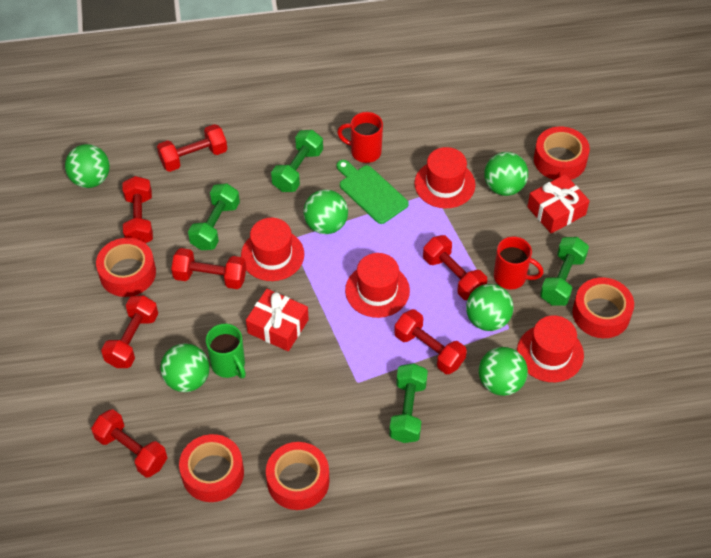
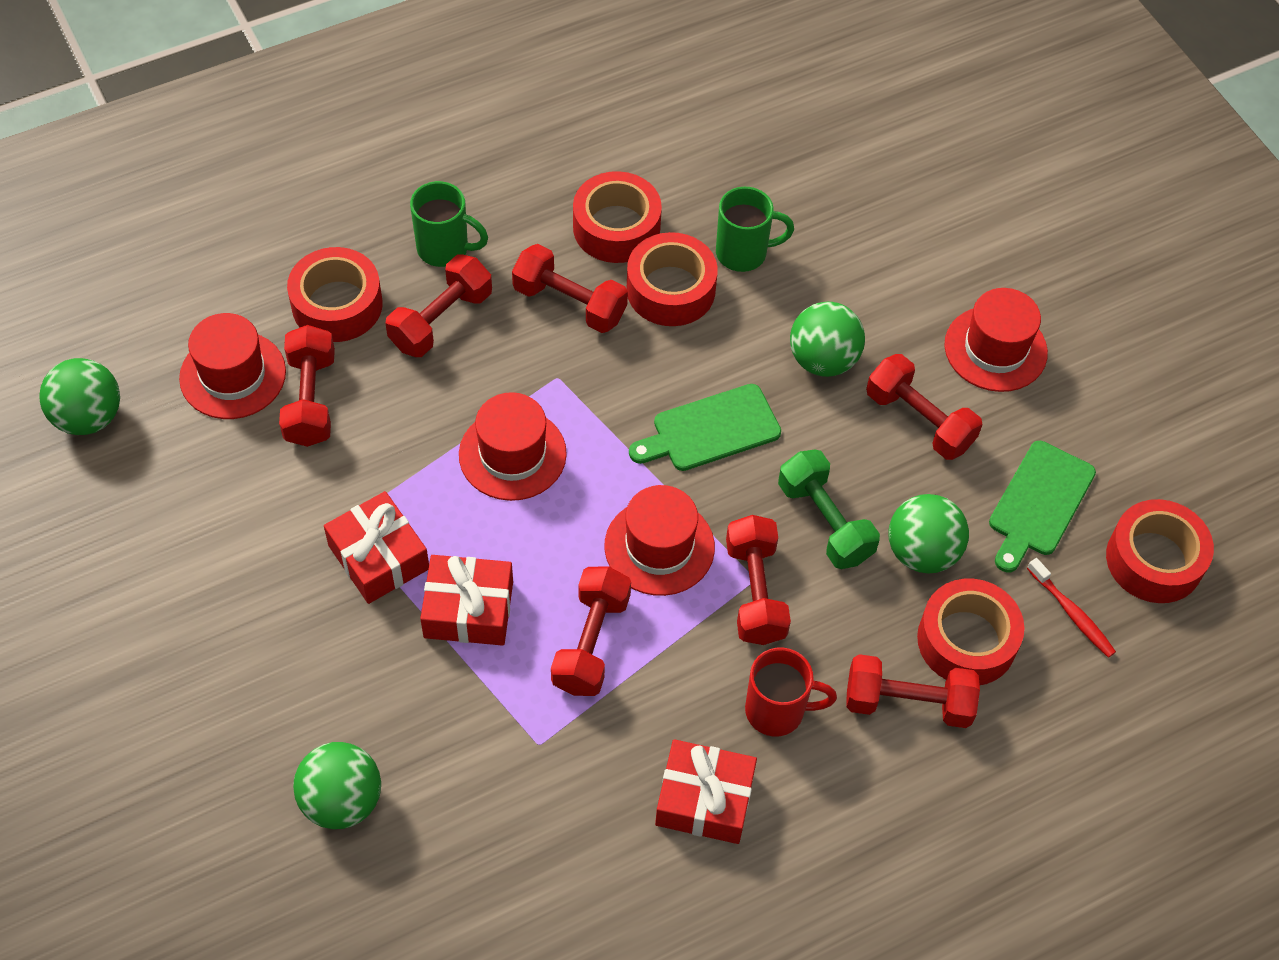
green ball: 6 -> 4
green cutting board: 1 -> 2
green dumbbell: 4 -> 1
green mug: 1 -> 2
red gift: 2 -> 3
red mug: 2 -> 1
red toothbrush: 0 -> 1

